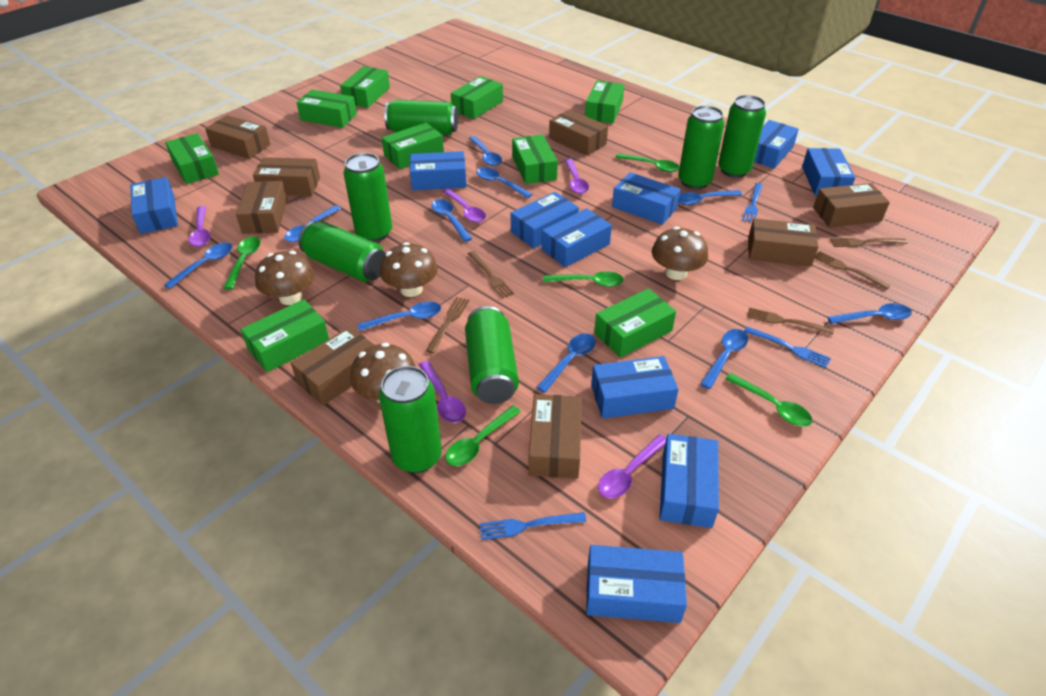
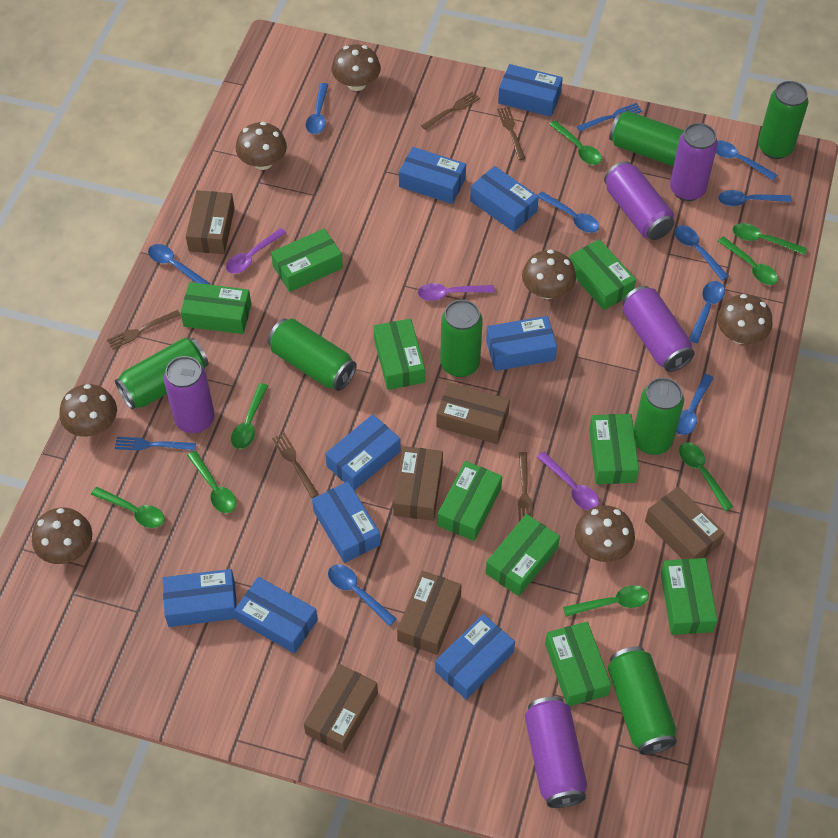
blue box: 10 -> 9
blue fork: 3 -> 2
blue spoon: 10 -> 9
brown box: 8 -> 6
brown mushroom: 4 -> 7
green spoon: 5 -> 8
purple can: 0 -> 5
purple spoon: 5 -> 3

